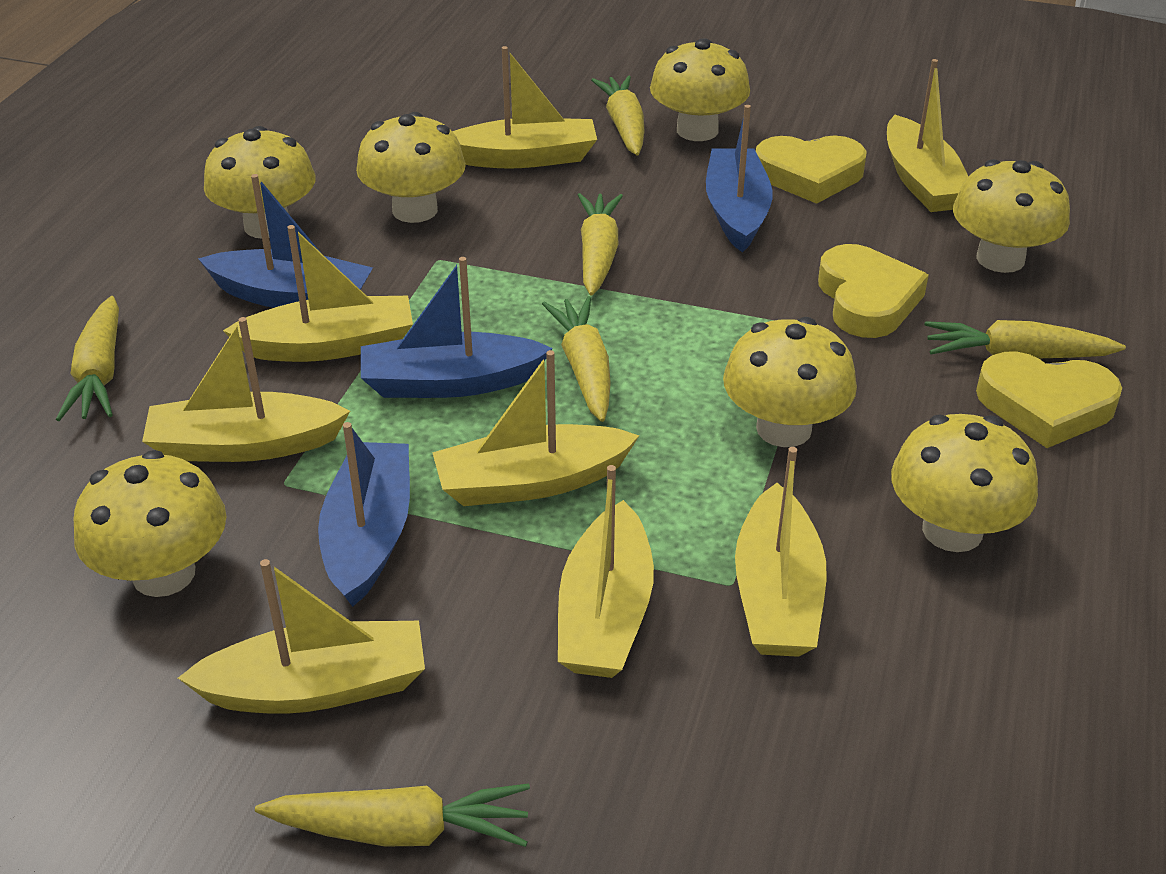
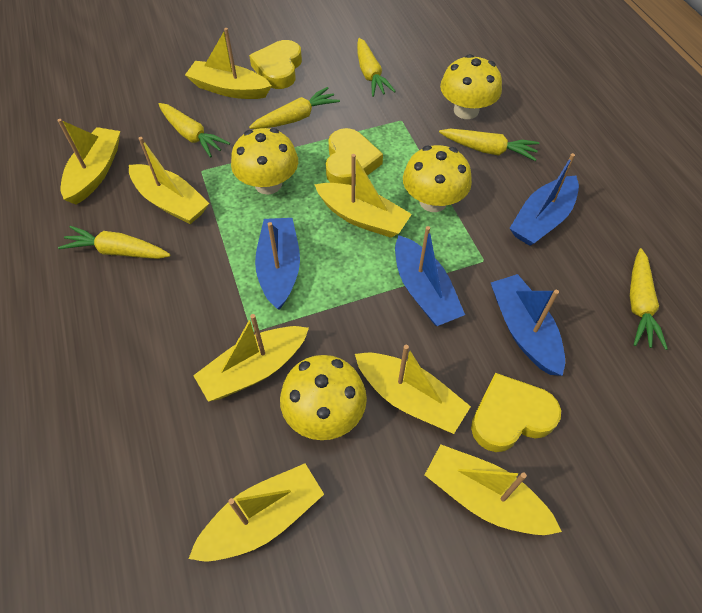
yellow mushroom: 7 -> 4

